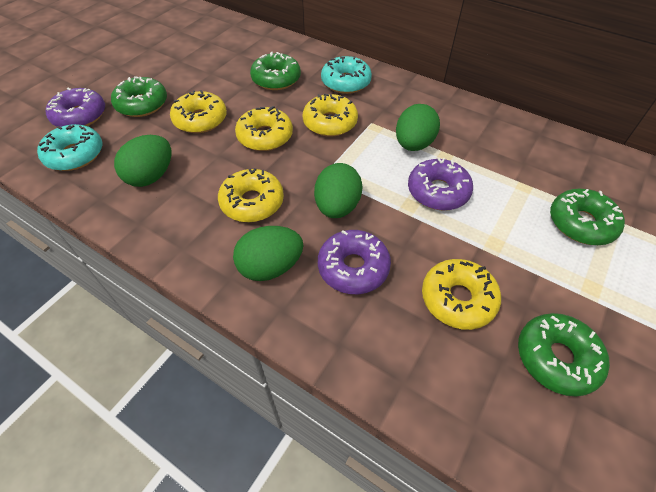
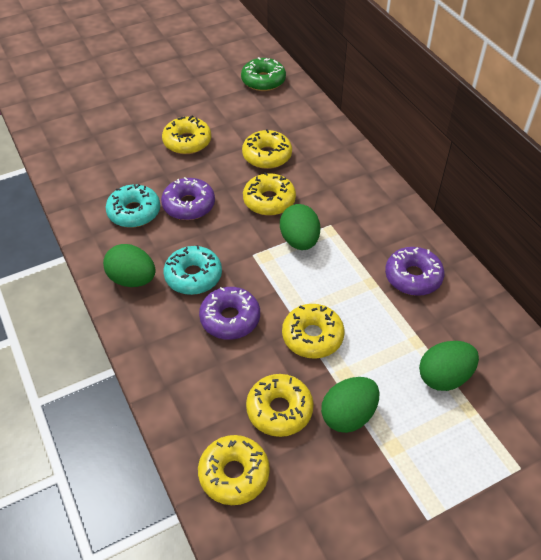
green donut: 4 -> 1
yellow donut: 5 -> 6

